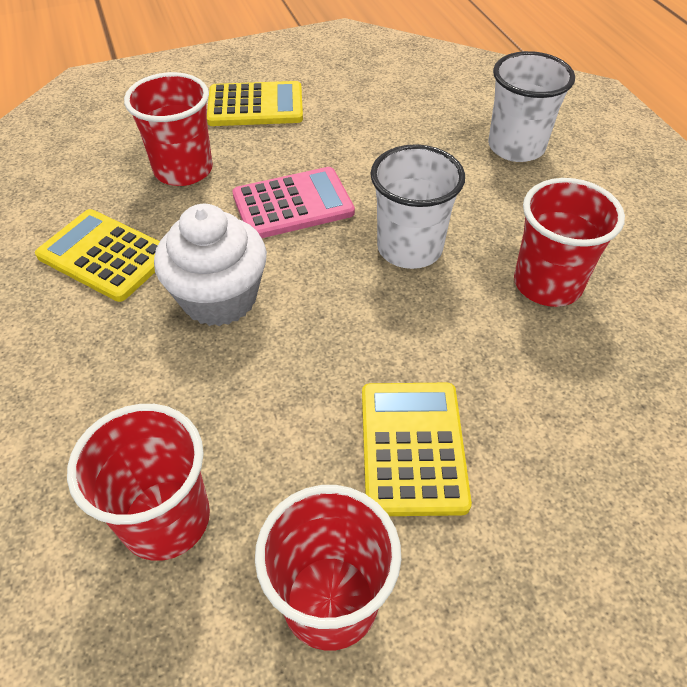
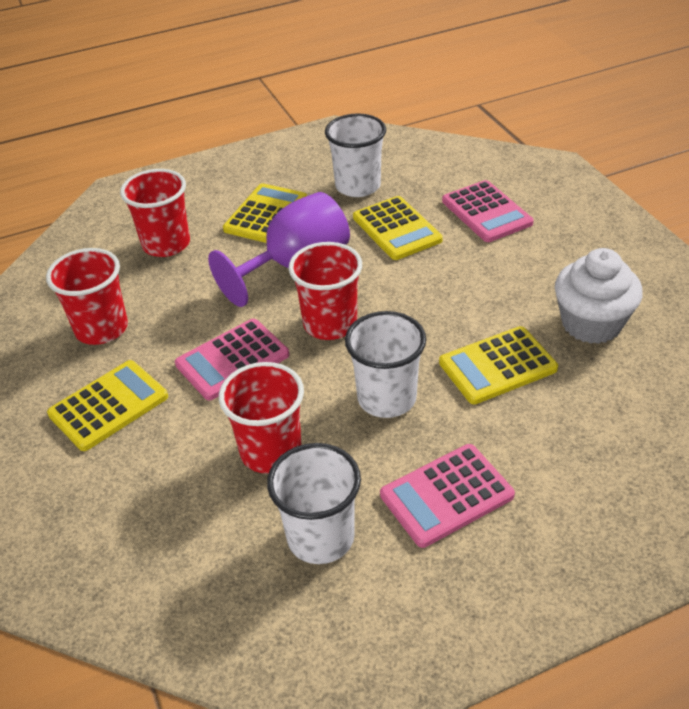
pink calculator: 1 -> 3
purple goblet: 0 -> 1
white cup: 2 -> 3
yellow calculator: 3 -> 4

